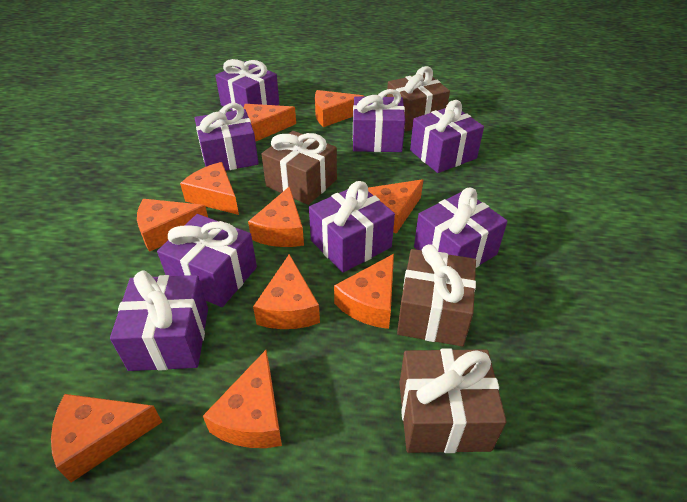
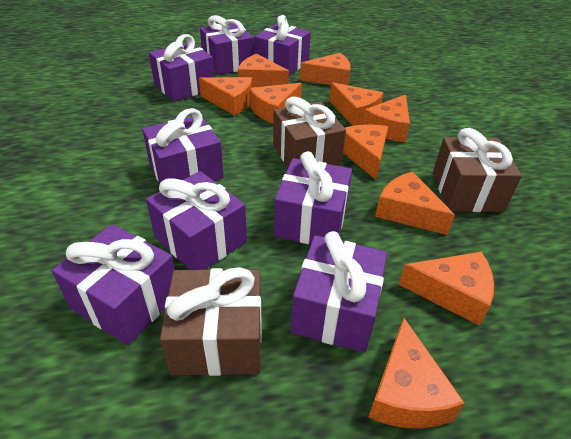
brown gift: 4 -> 3

